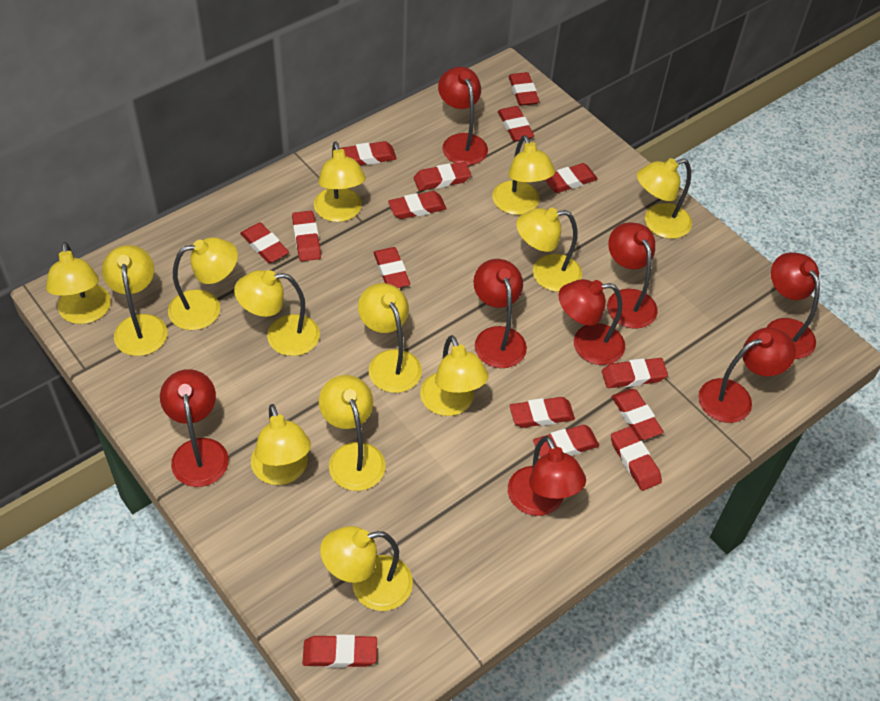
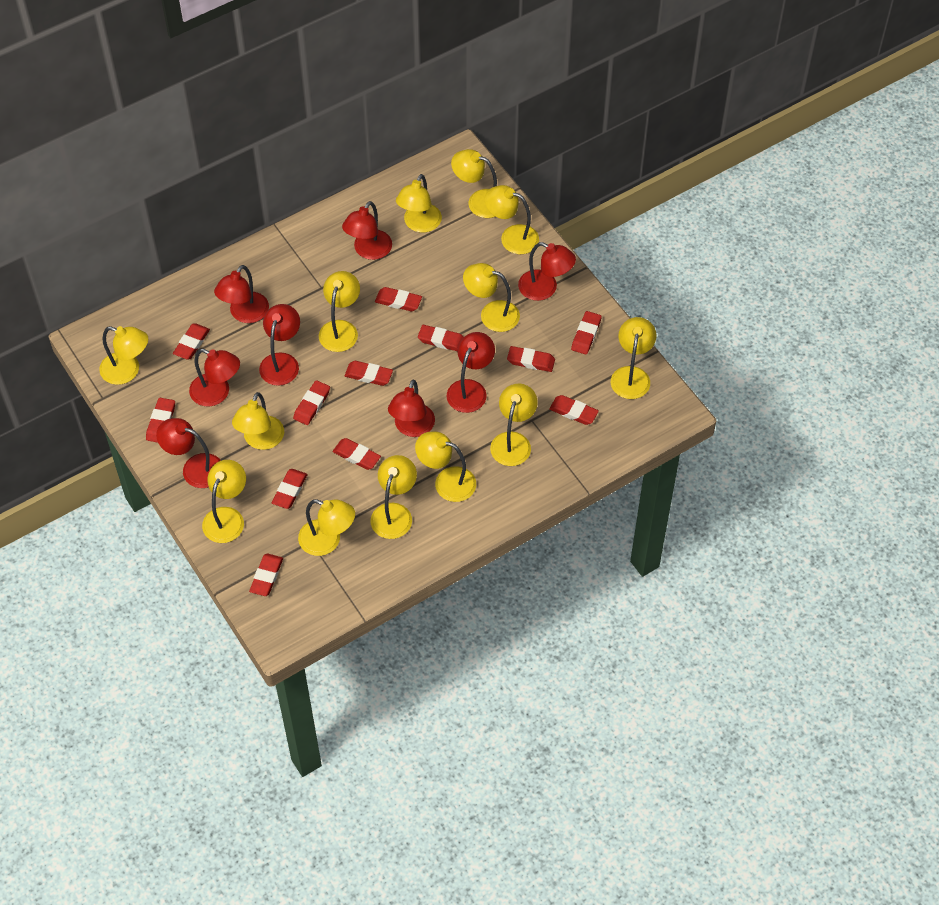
red eraser: 15 -> 12

